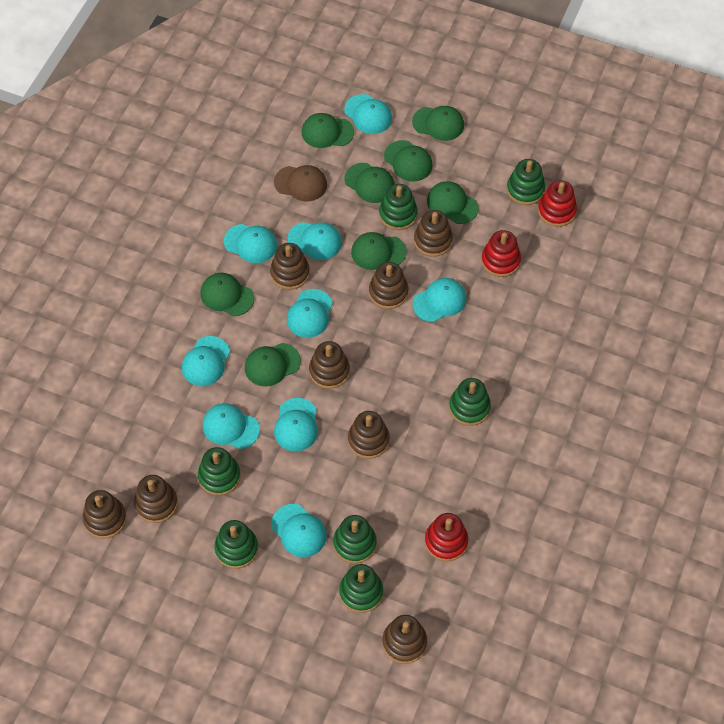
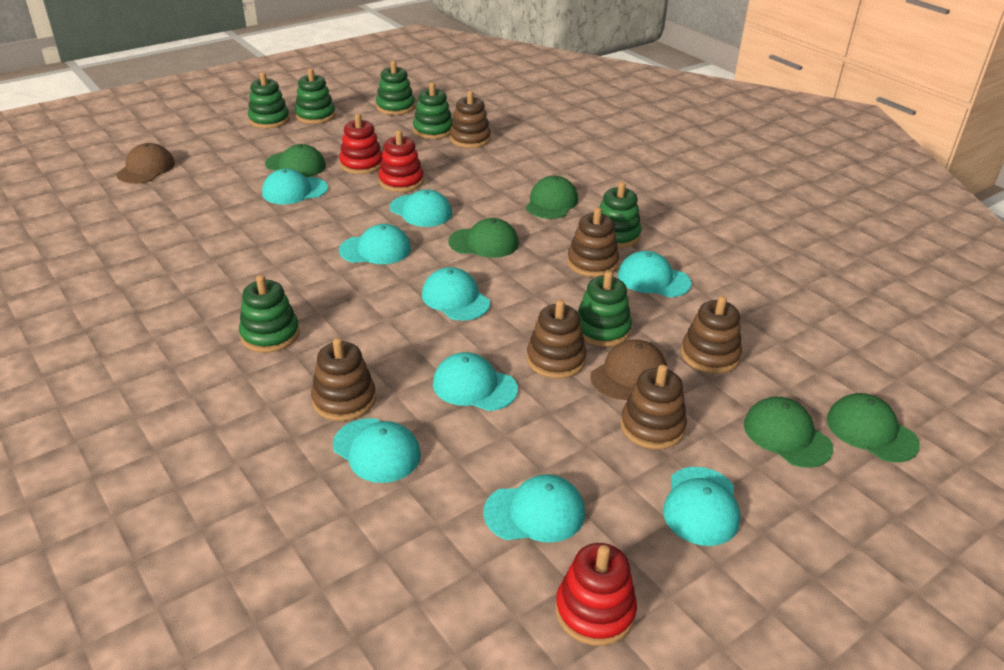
brown cap: 1 -> 2
brown stacking toy: 8 -> 6
green cap: 8 -> 5

